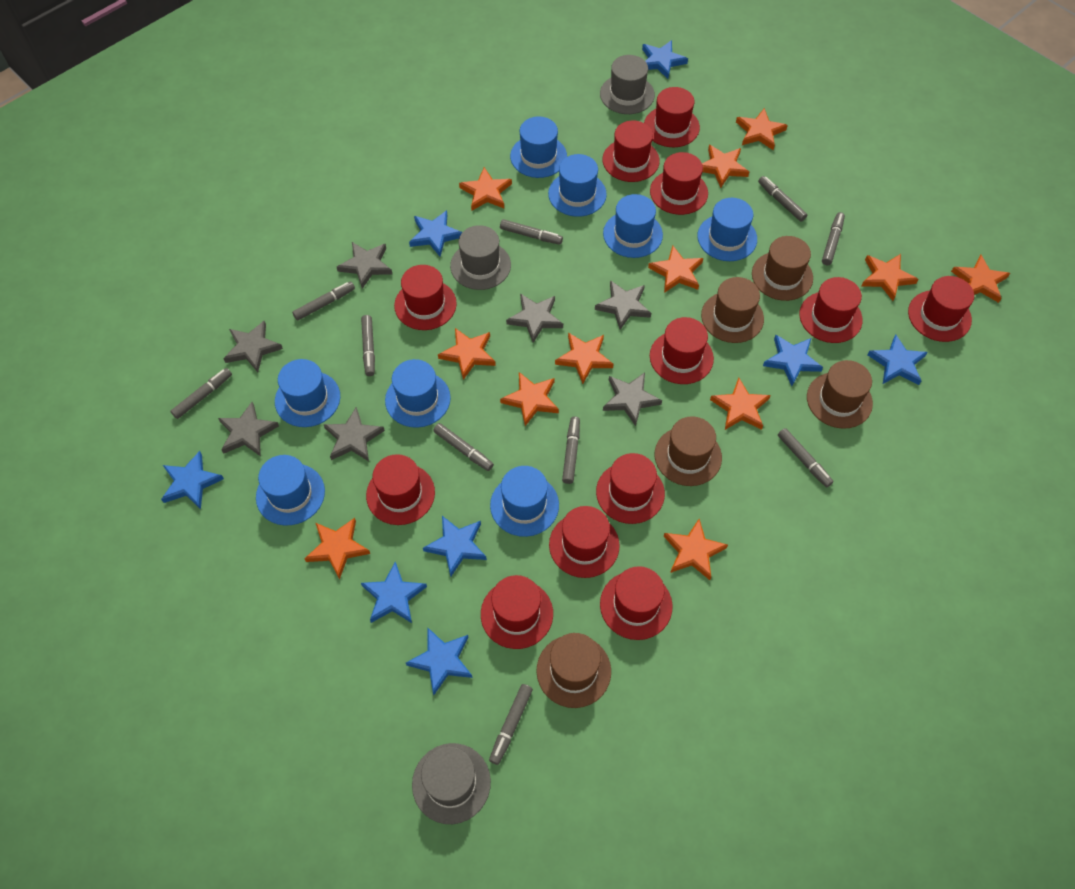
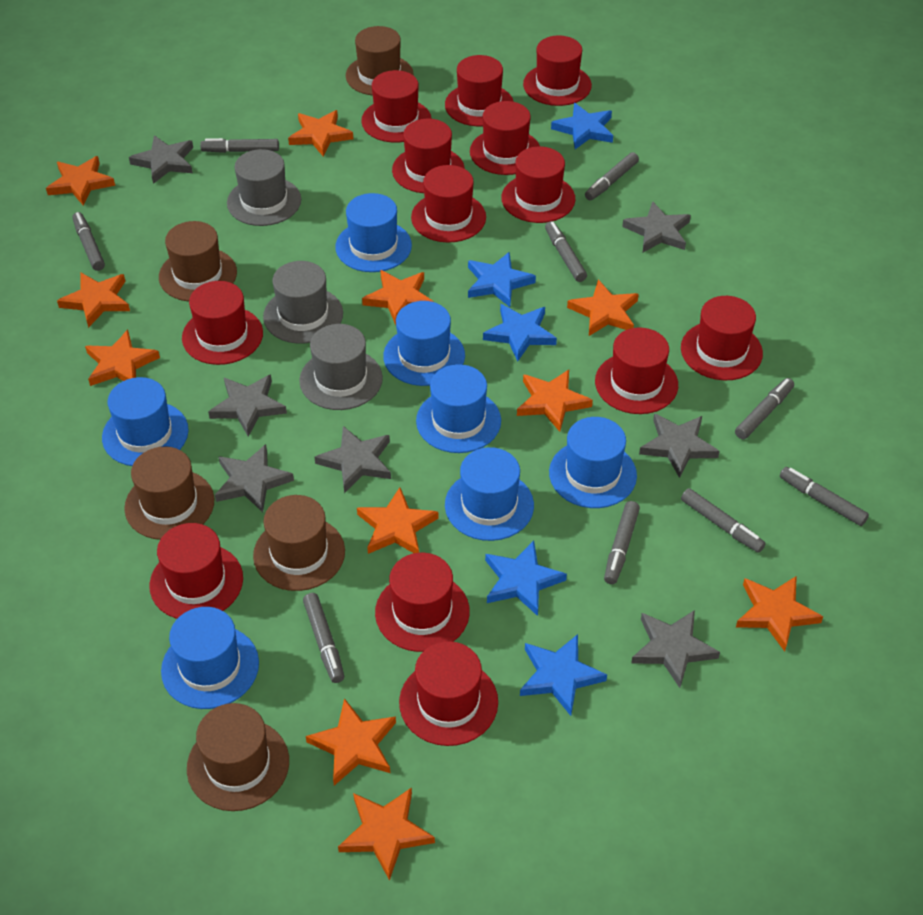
blue hat: 8 -> 7
blue star: 8 -> 5
grey marker: 10 -> 9
orange star: 12 -> 11
red hat: 12 -> 13

